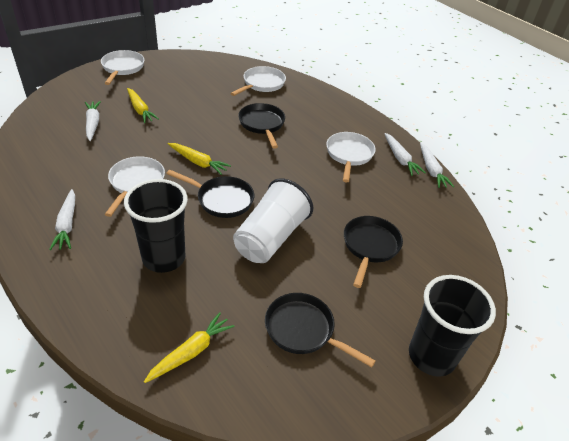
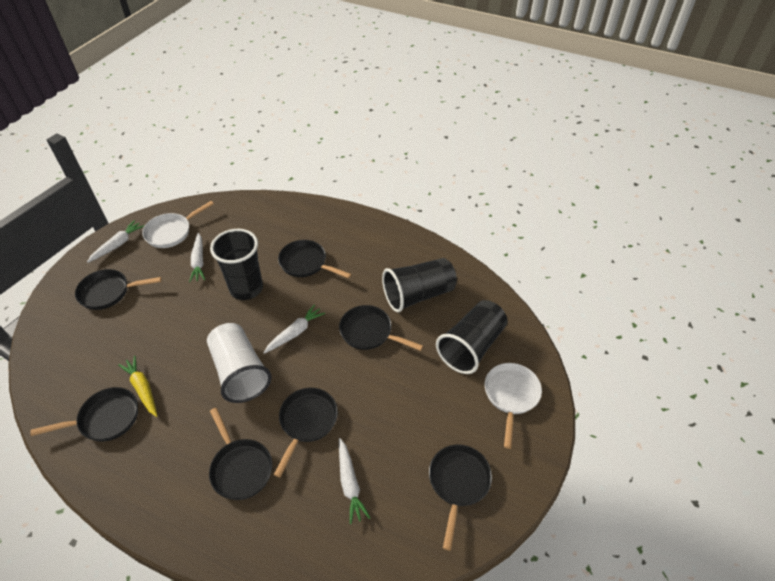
black cup: 2 -> 3
black pan: 4 -> 7
white pan: 4 -> 2
yellow carrot: 3 -> 1

